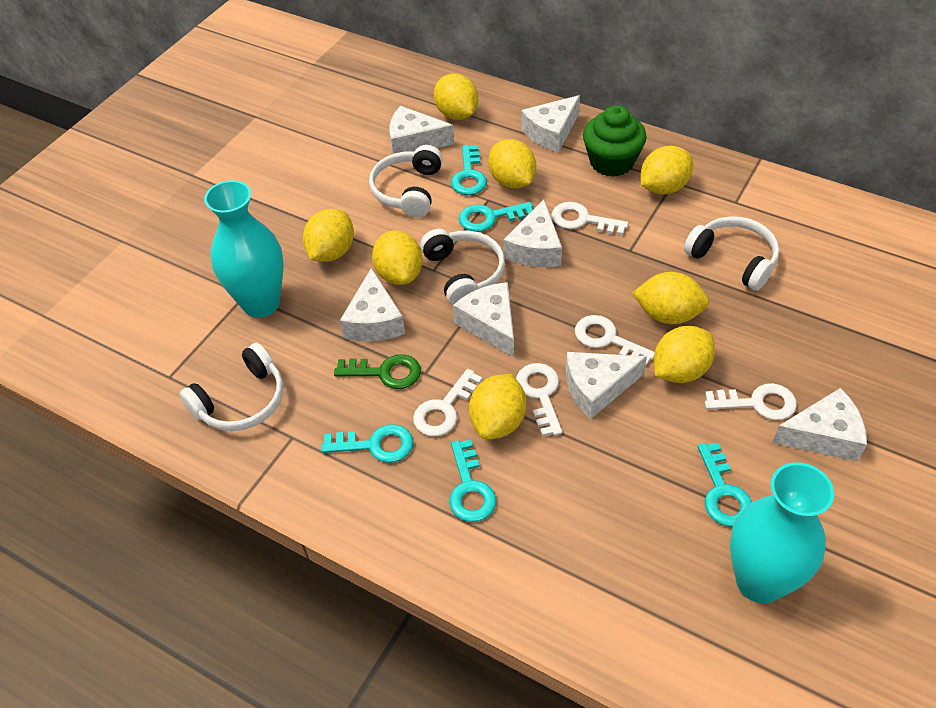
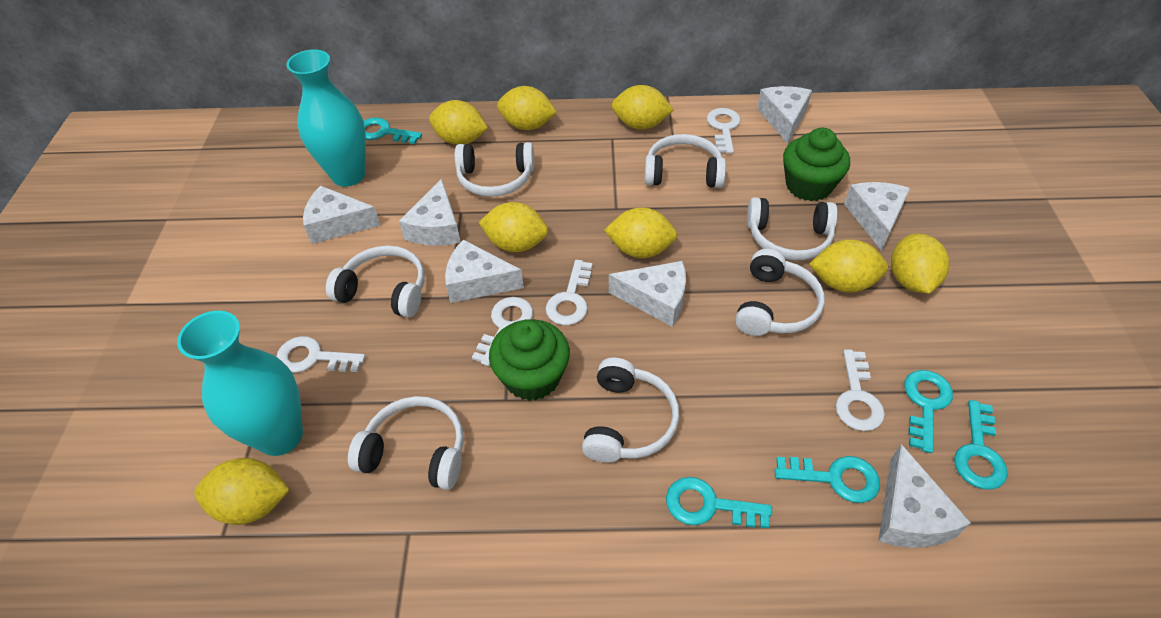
green cupcake: 1 -> 2
green key: 1 -> 0
white headphones: 4 -> 7

